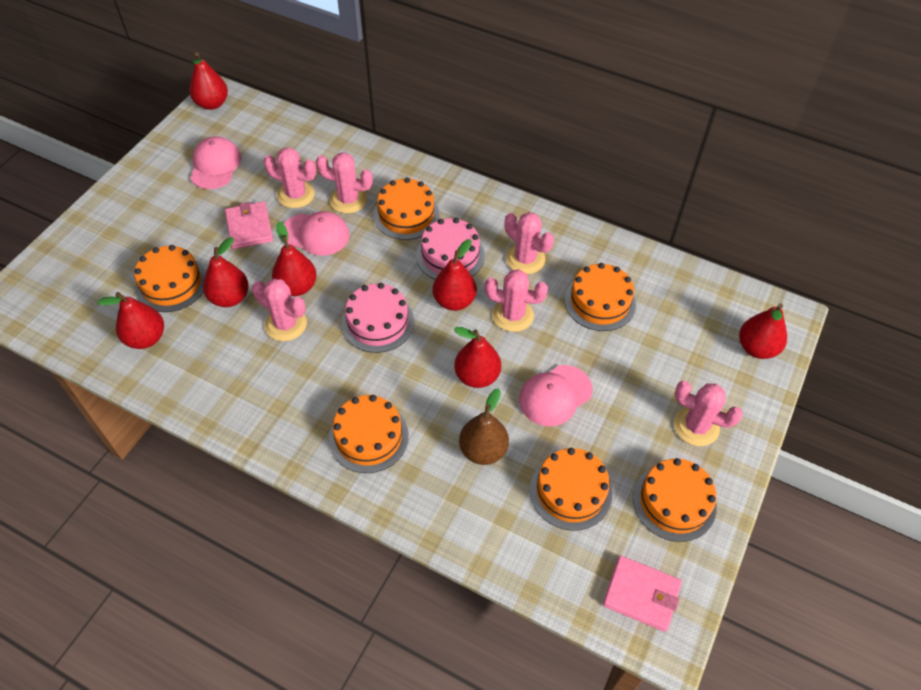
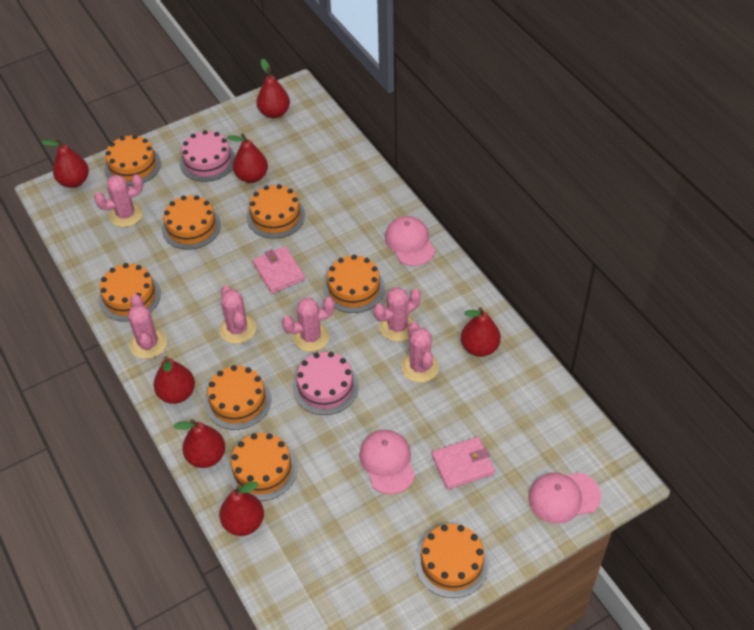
brown pear: 1 -> 0
orange cake: 6 -> 8

